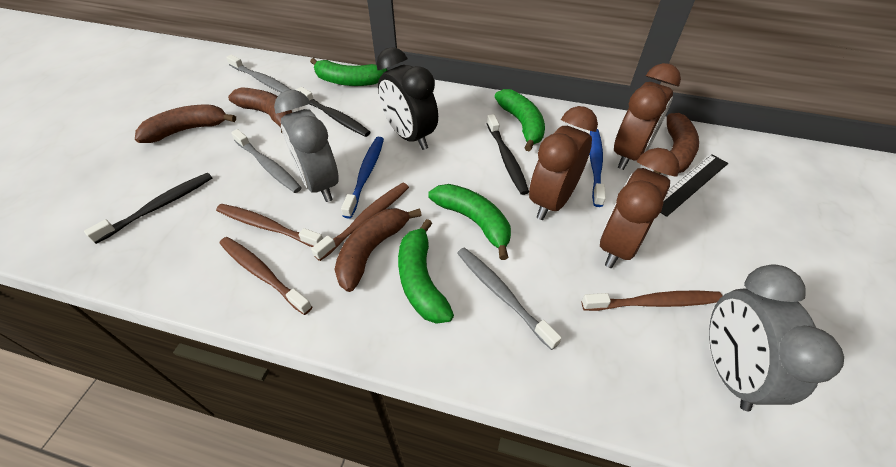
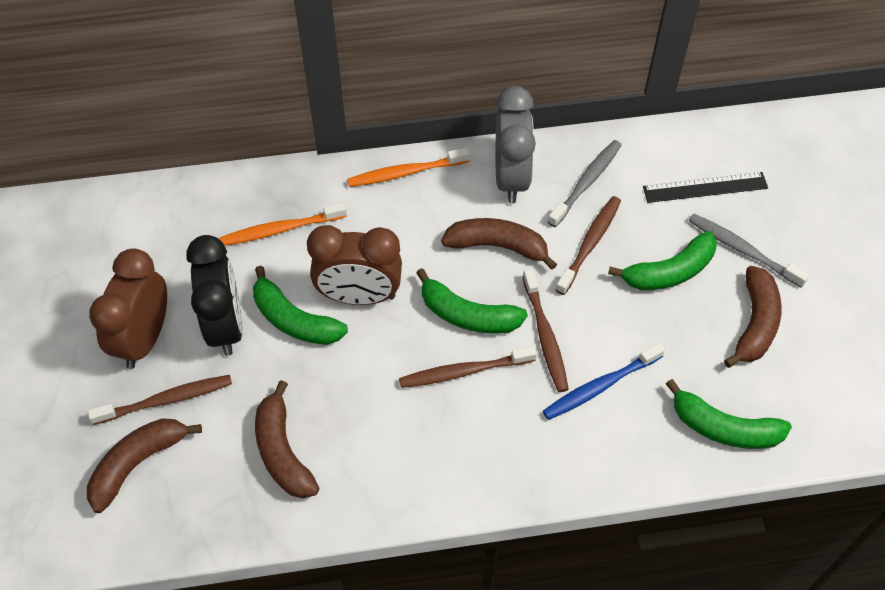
black toothbrush: 3 -> 0
blue toothbrush: 2 -> 1
brown clock: 3 -> 2
grey clock: 2 -> 1
grey toothbrush: 3 -> 2
orange toothbrush: 0 -> 2

